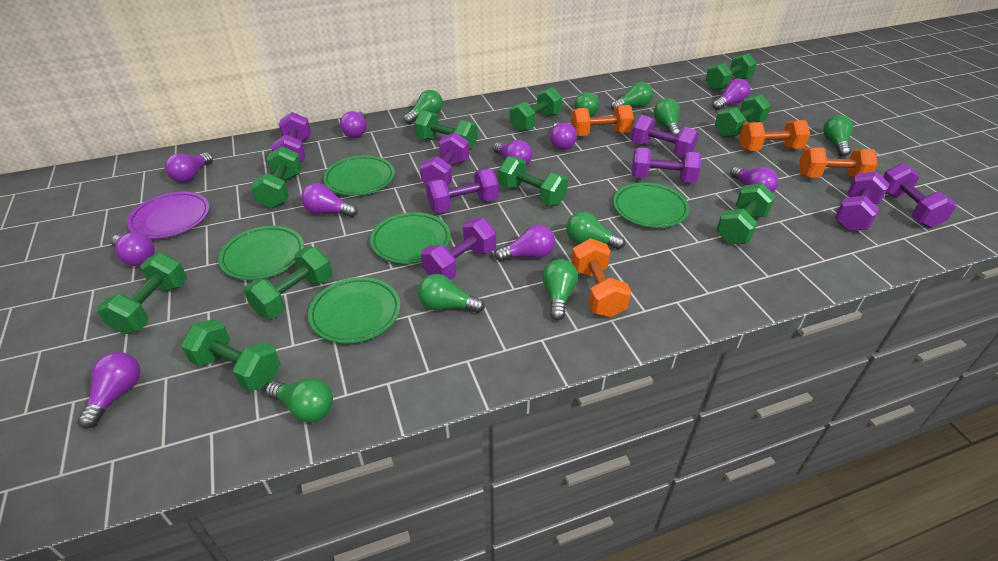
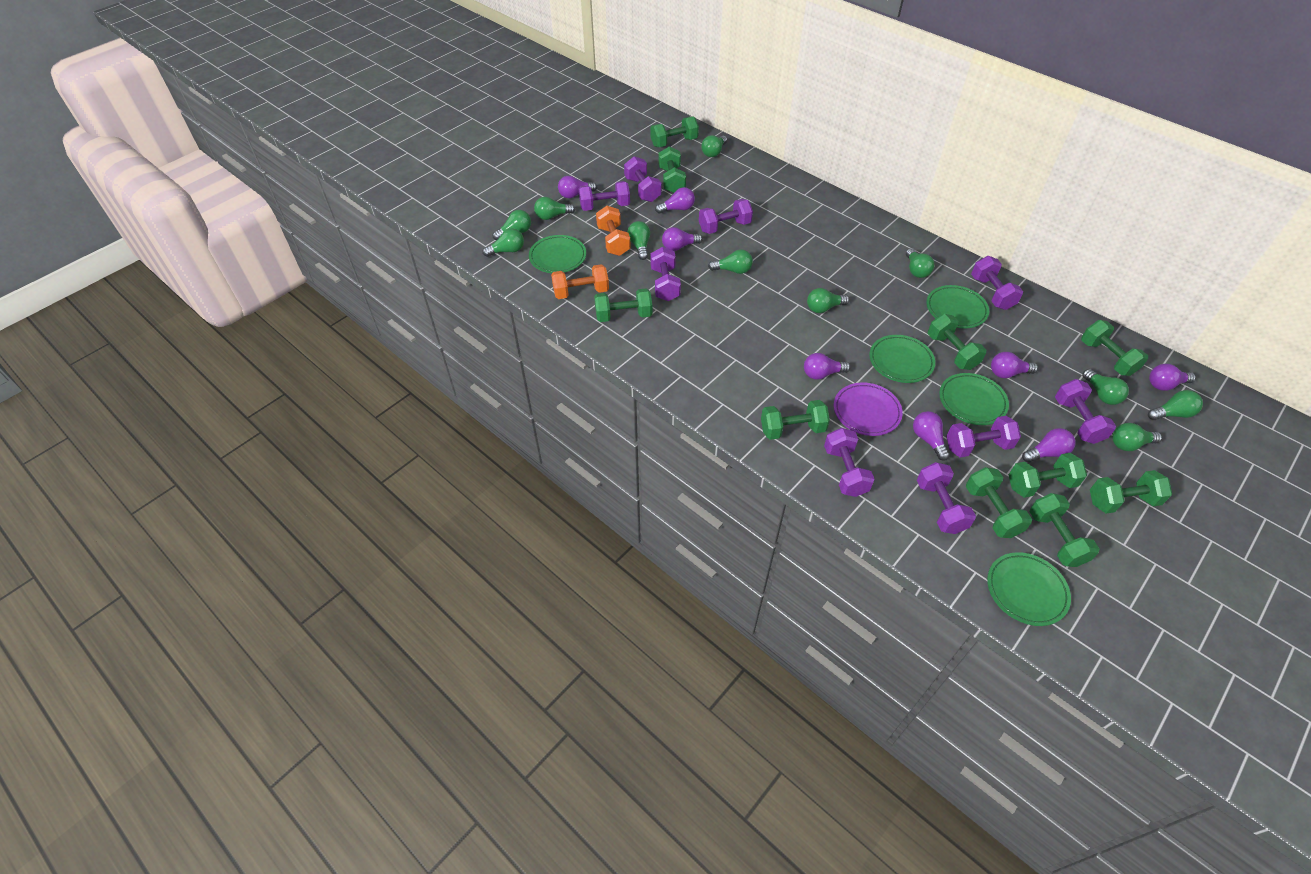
green light bulb: 9 -> 11
orange dumbbell: 4 -> 2
purple dumbbell: 8 -> 9
purple light bulb: 10 -> 8

